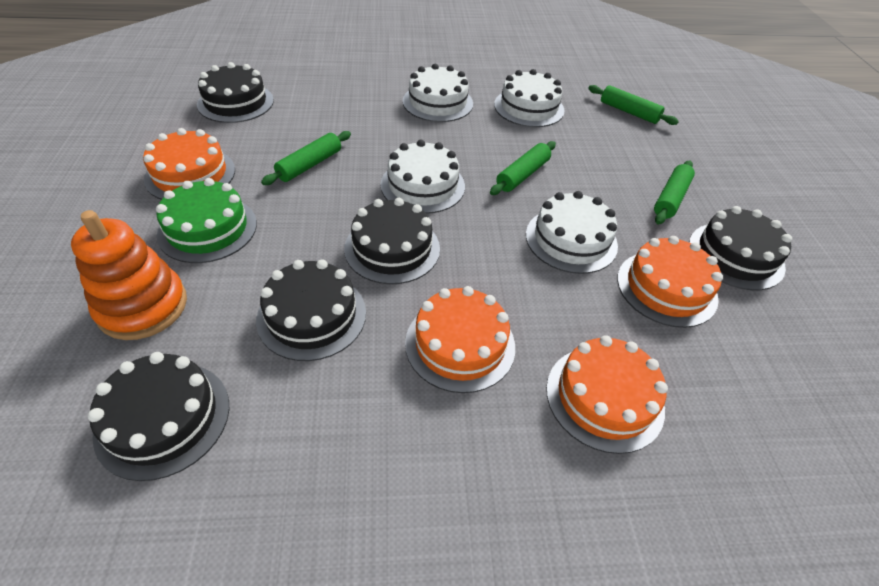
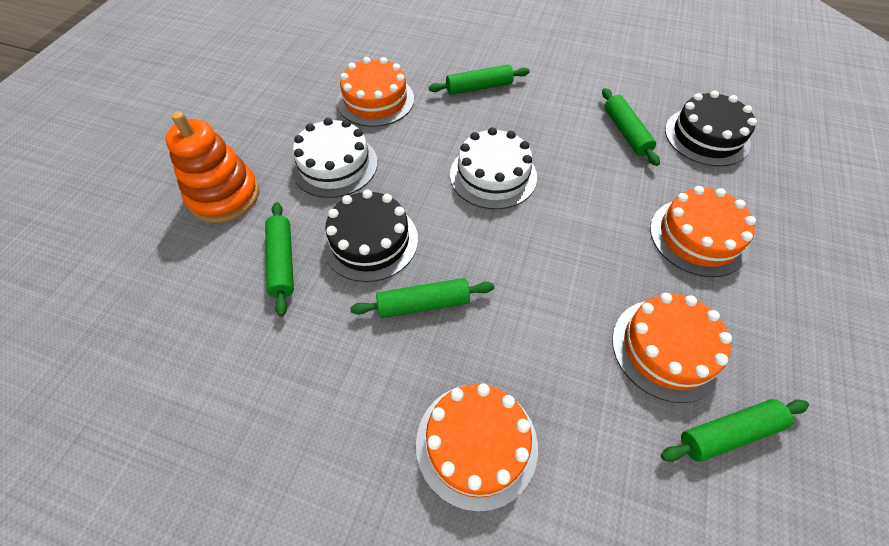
black cake: 5 -> 2
green cake: 1 -> 0
green rolling pin: 4 -> 5
white cake: 4 -> 2

